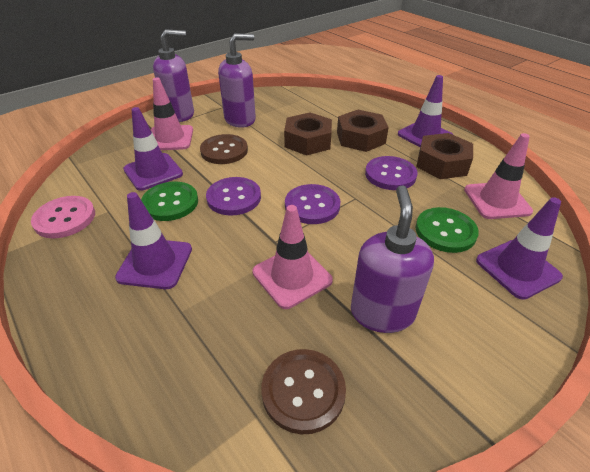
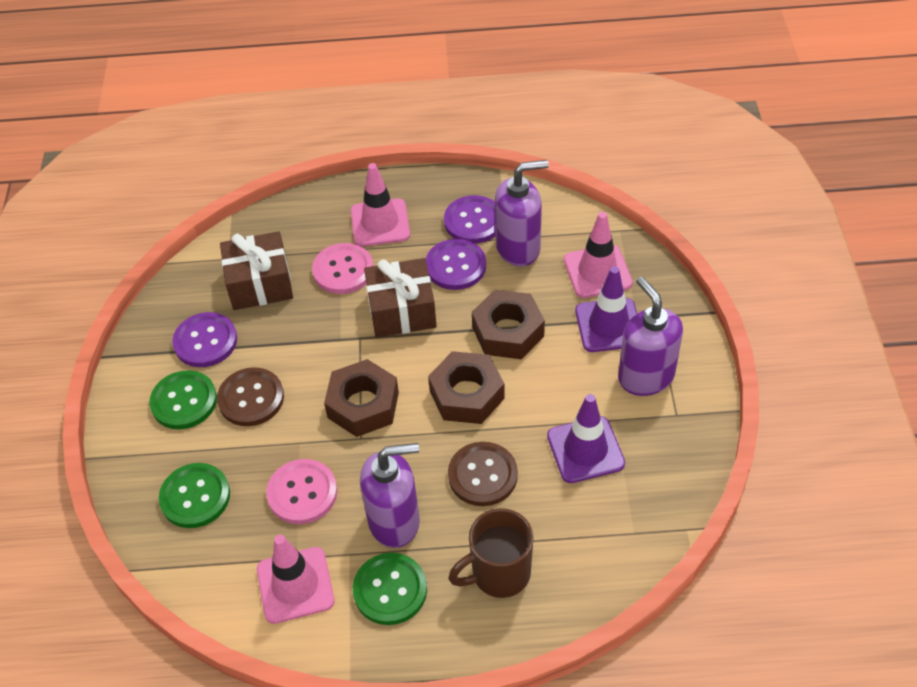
brown gift: 0 -> 2
brown mug: 0 -> 1
green button: 2 -> 3
pink button: 1 -> 2
purple traffic cone: 4 -> 2

